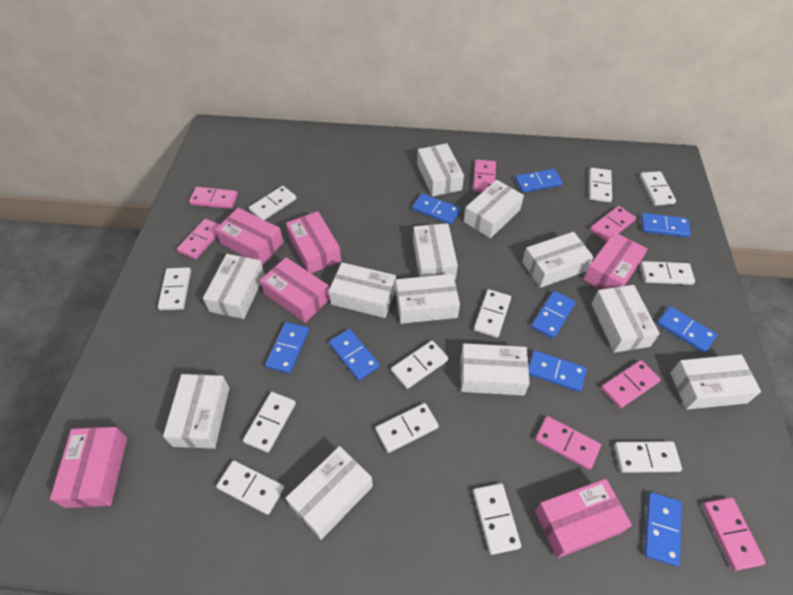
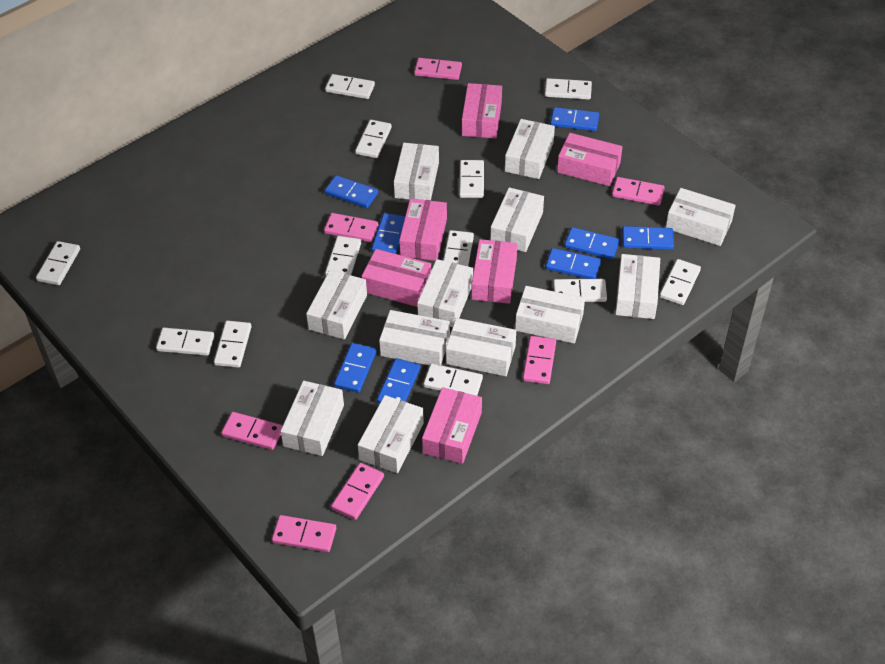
blue domino: 9 -> 8

